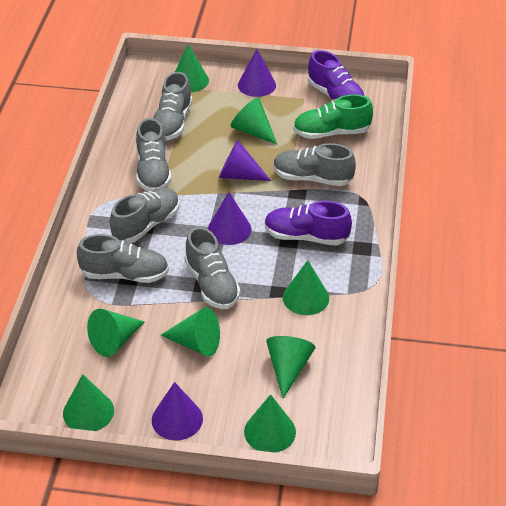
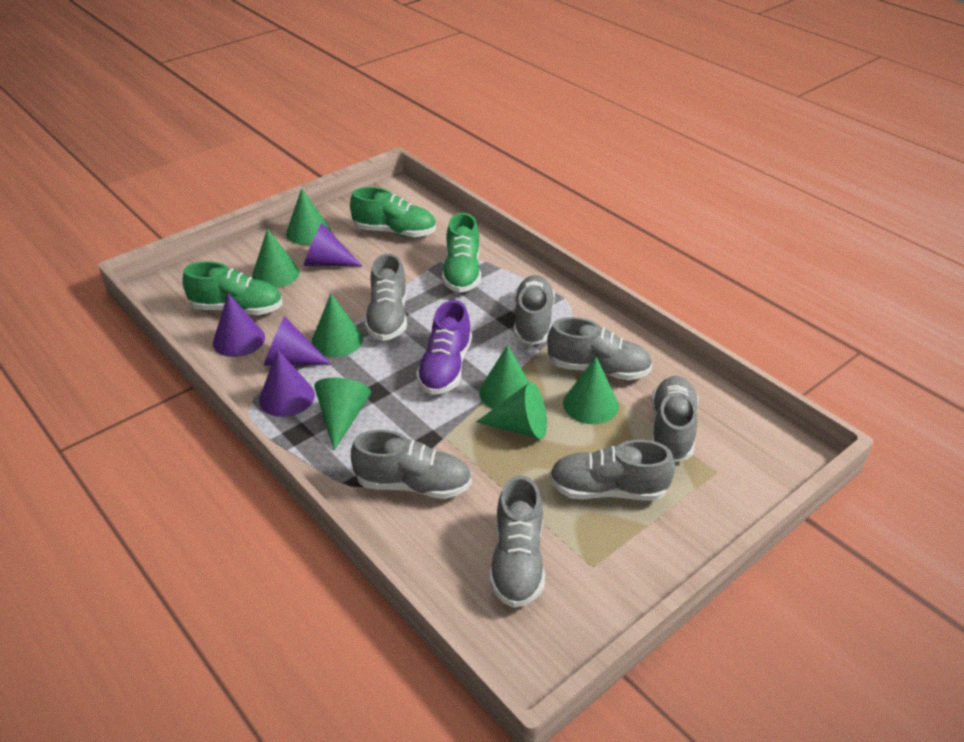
green cone: 8 -> 7
green shoe: 1 -> 3
grey shoe: 6 -> 7
purple shoe: 2 -> 1

